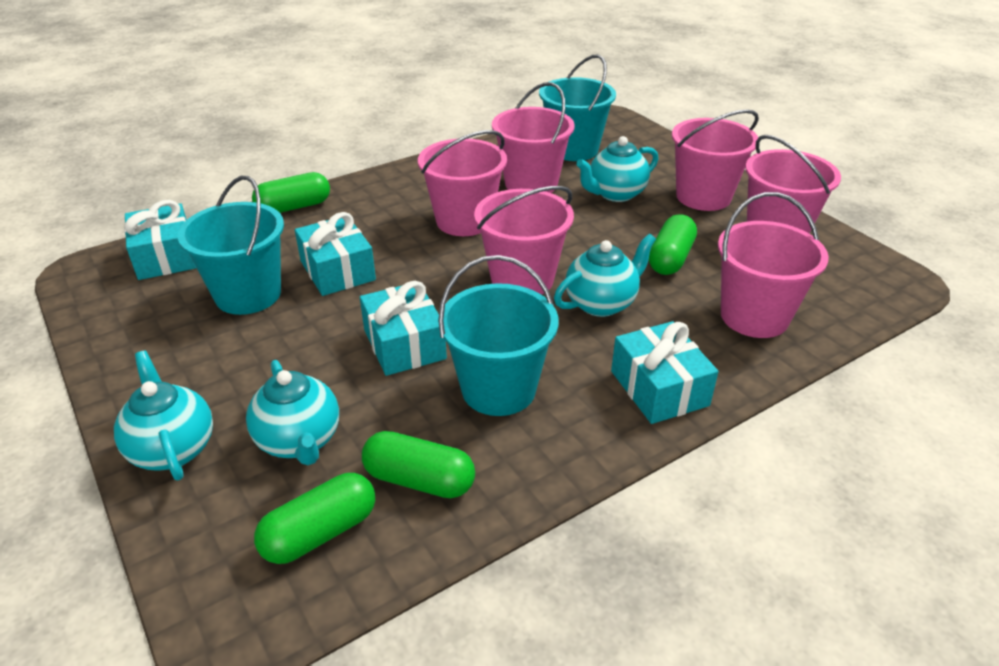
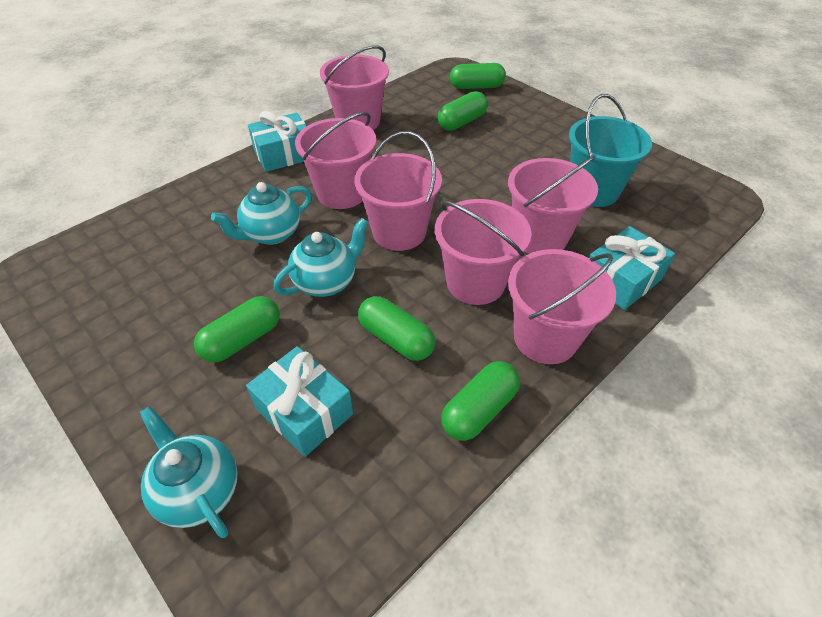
green capsule: 4 -> 5
turquoise bucket: 3 -> 1
turquoise gift: 4 -> 3
turquoise teapot: 4 -> 3

